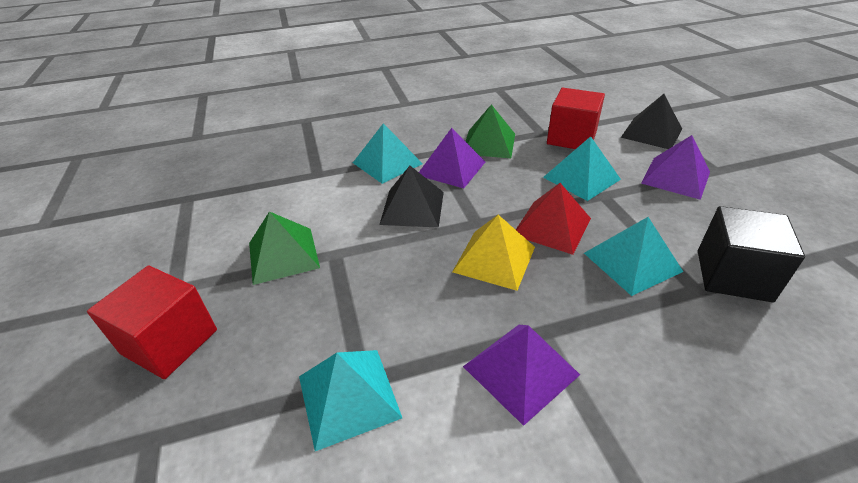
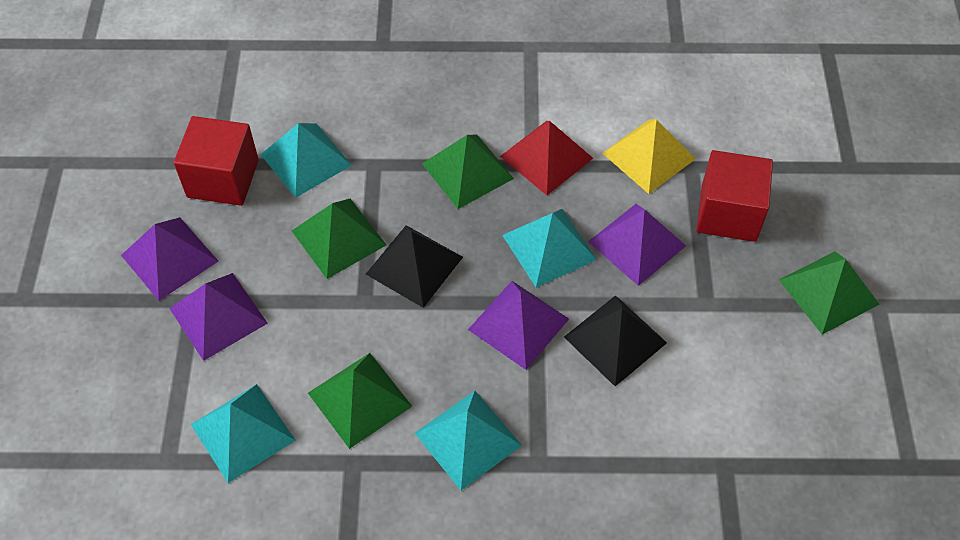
black cube: 1 -> 0
green pyramid: 2 -> 4
purple pyramid: 3 -> 4

